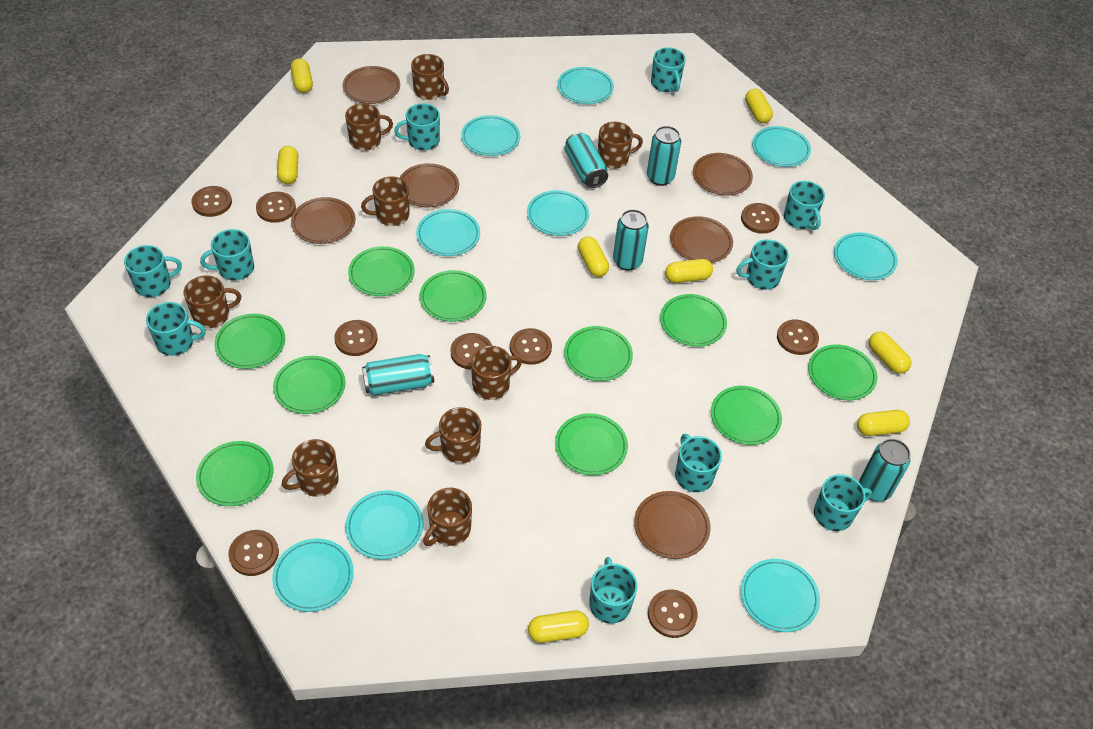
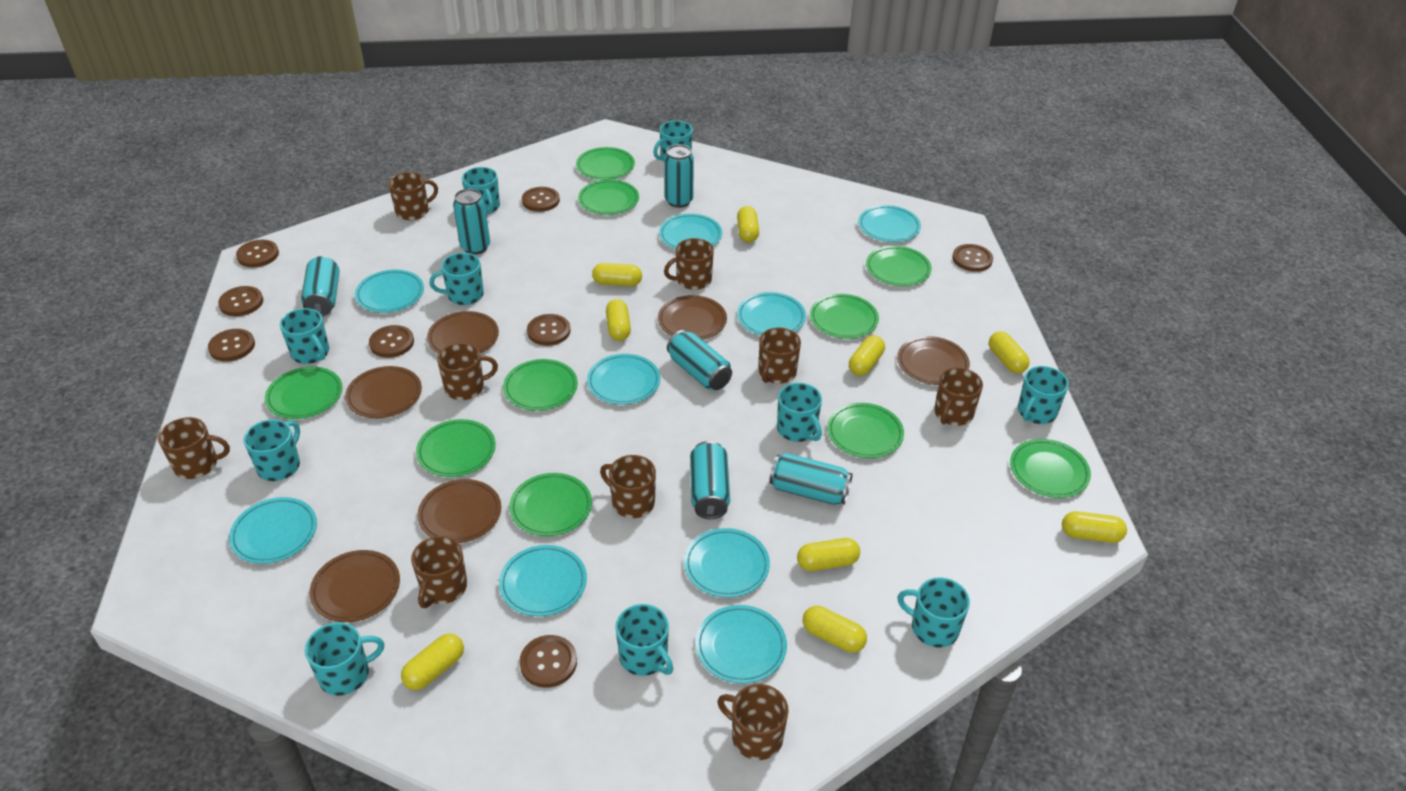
brown button: 9 -> 8
turquoise can: 5 -> 6
yellow capsule: 8 -> 9

